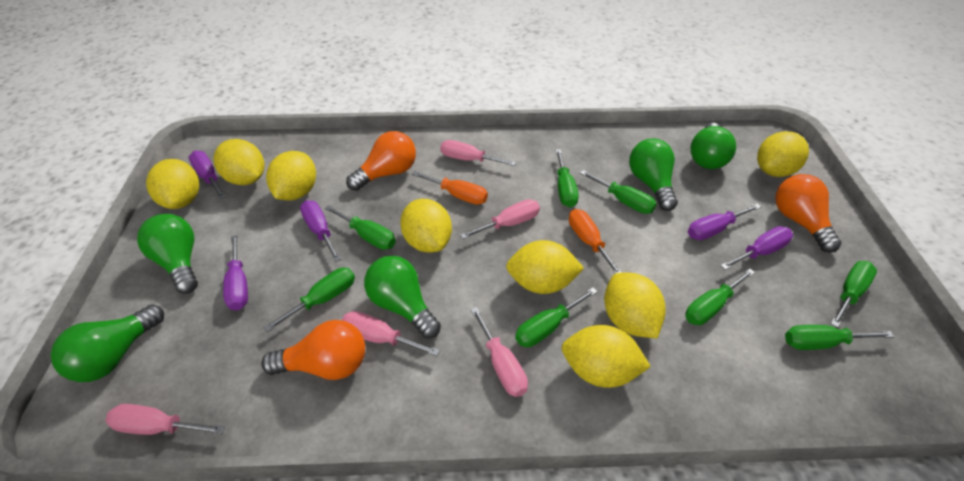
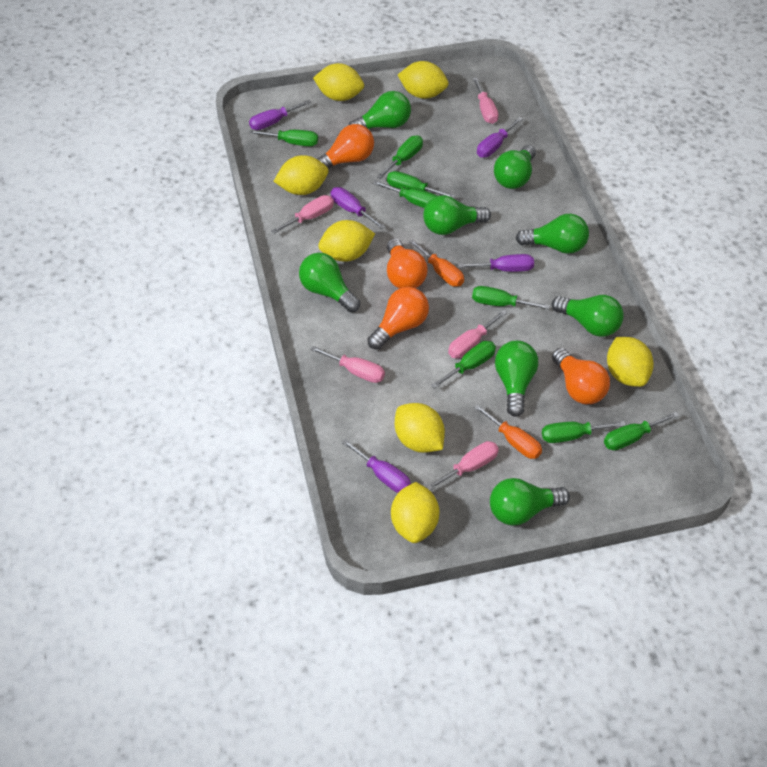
green light bulb: 5 -> 8
orange light bulb: 3 -> 4
yellow lemon: 8 -> 7

